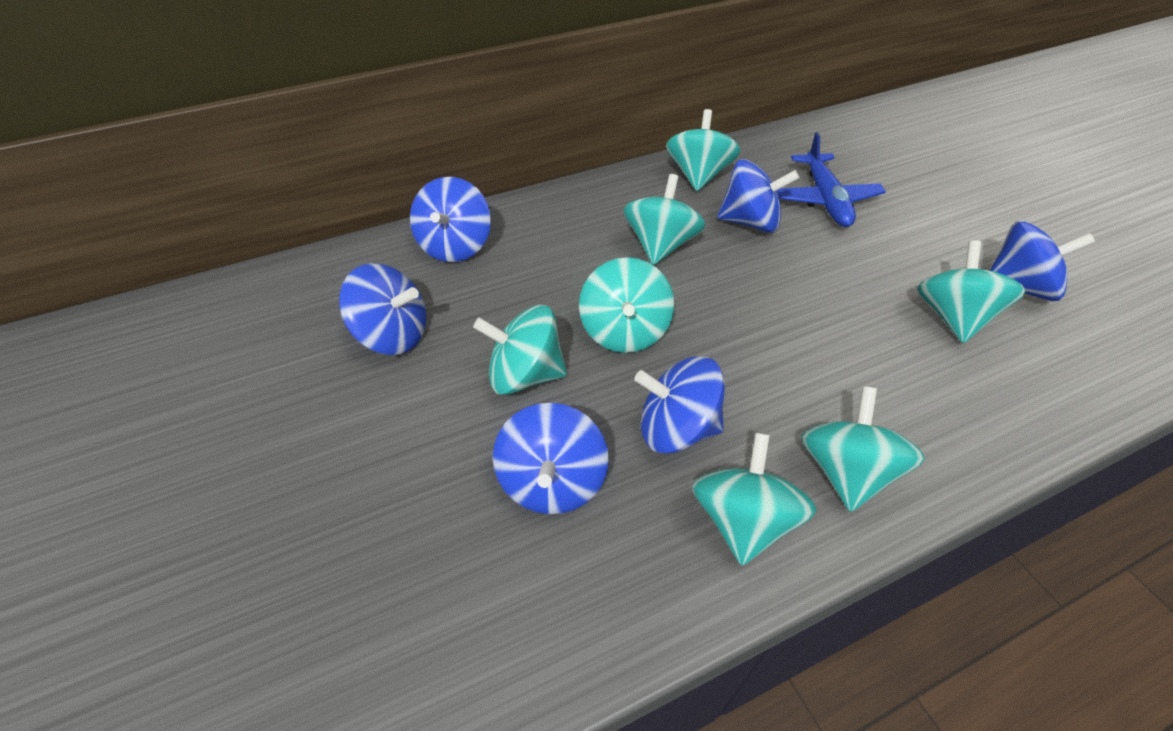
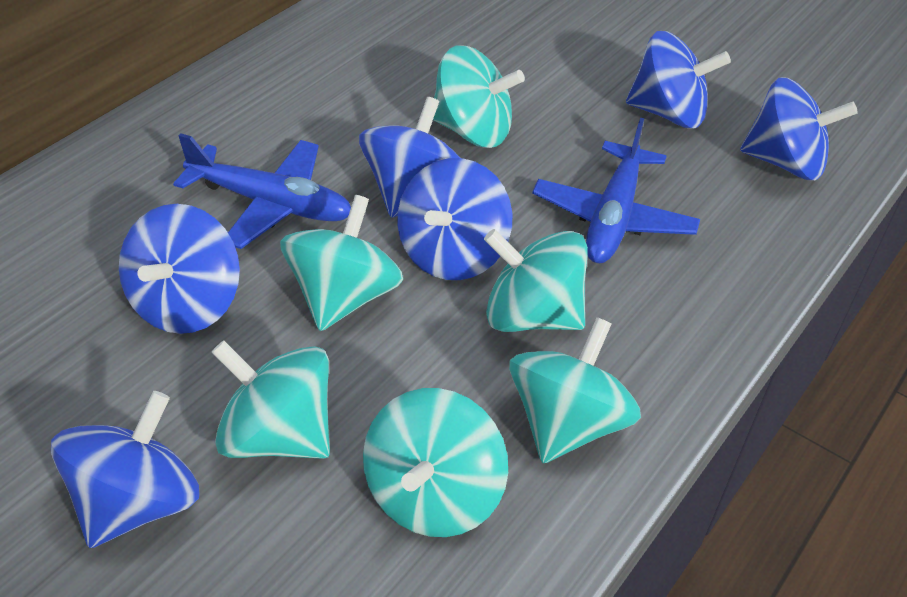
blue plane: 1 -> 2
turquoise spinning top: 7 -> 6

